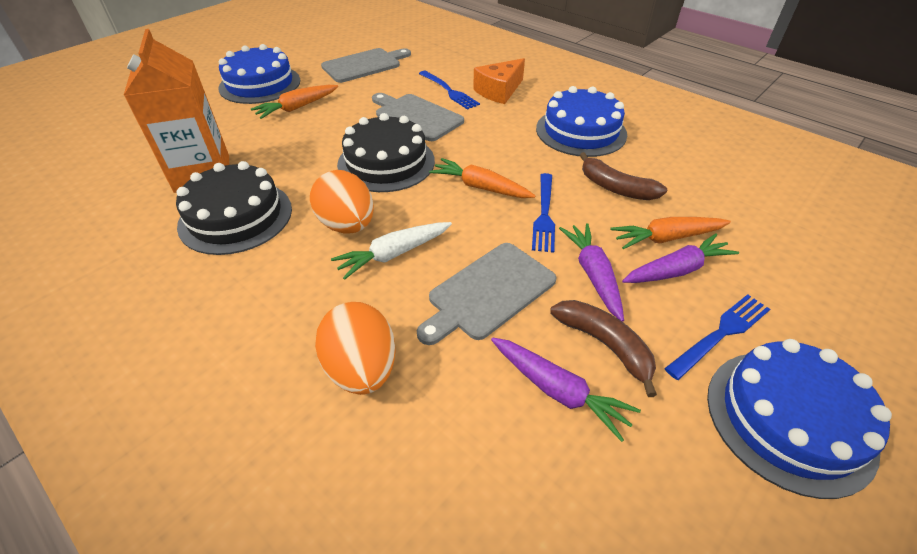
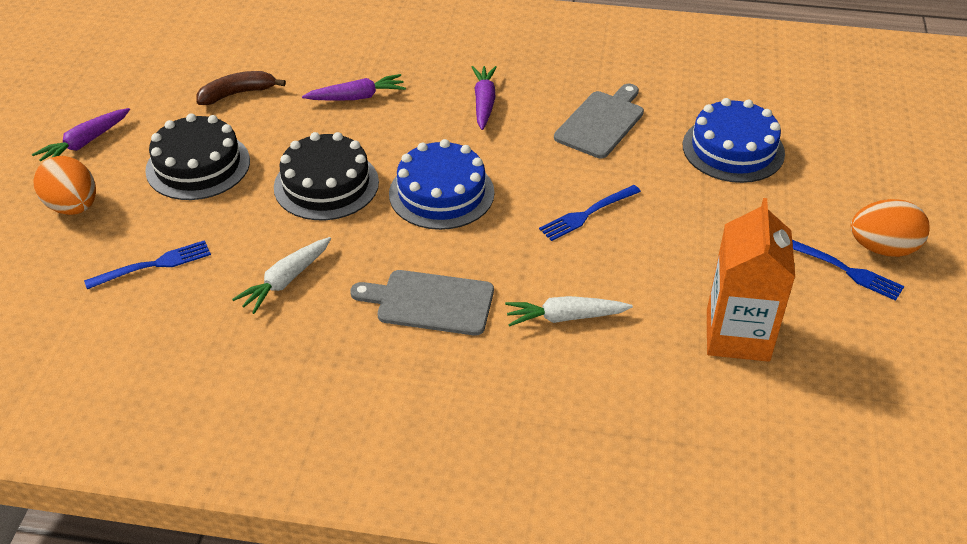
blue cake: 3 -> 2
brown banana: 2 -> 1
grey cutting board: 3 -> 2
orange carrot: 3 -> 0
orange cheese: 1 -> 0
white carrot: 1 -> 2

